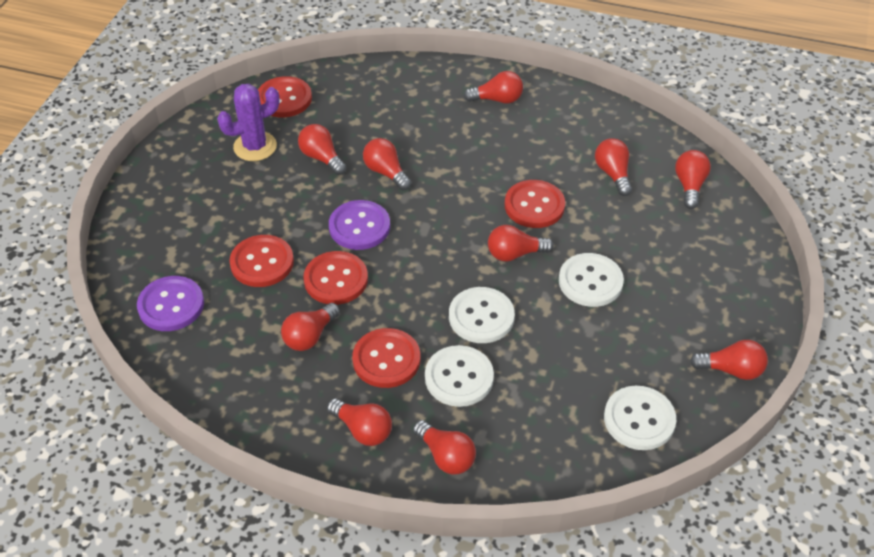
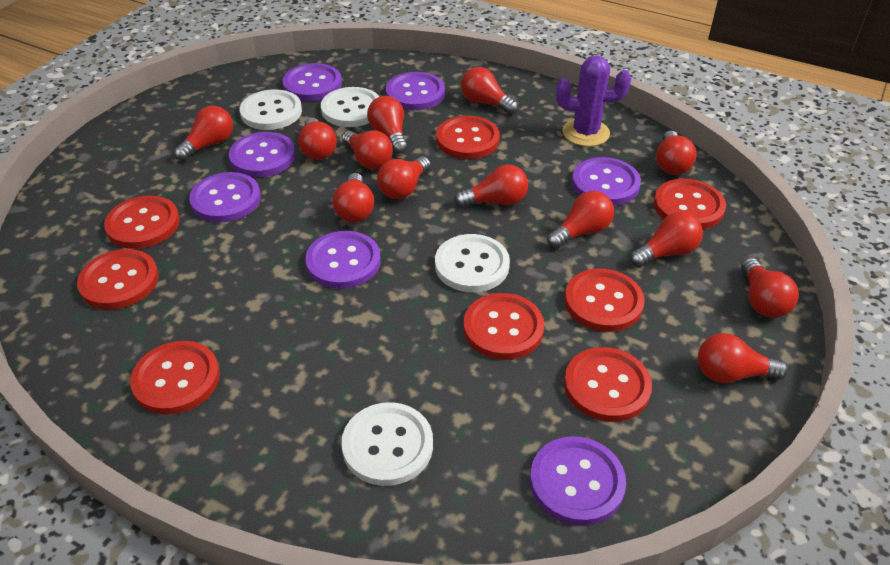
purple button: 2 -> 7
red button: 5 -> 8
red light bulb: 10 -> 13

